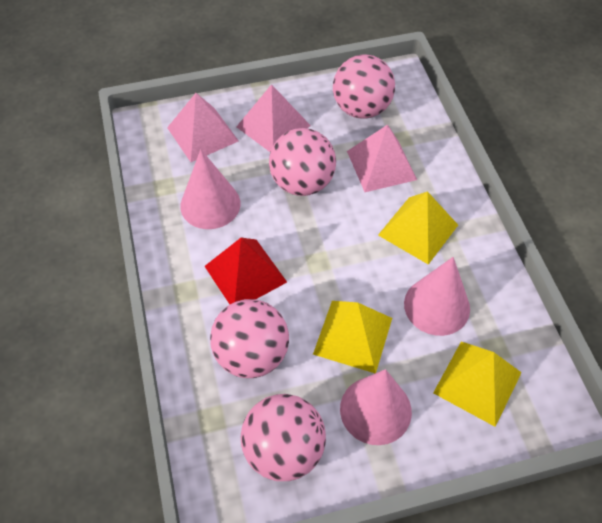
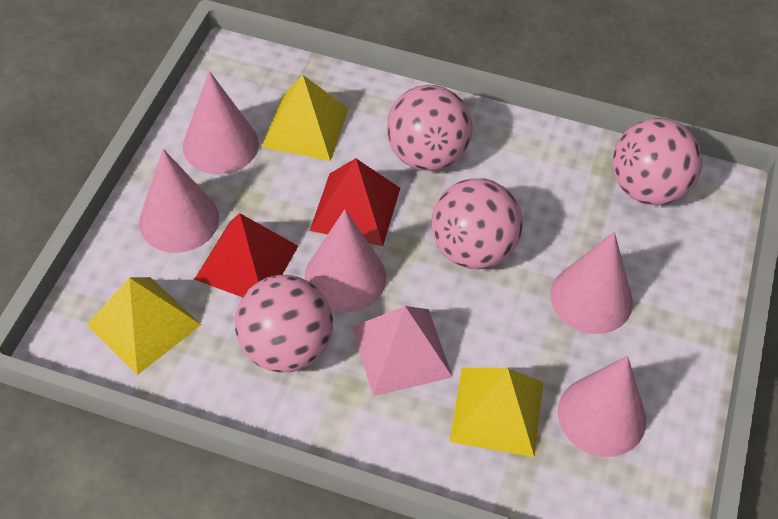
pink cone: 3 -> 5
pink pyramid: 3 -> 1
red pyramid: 1 -> 2

